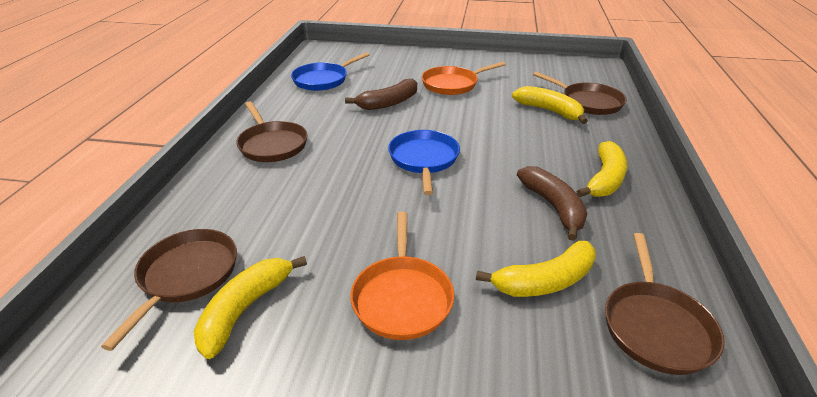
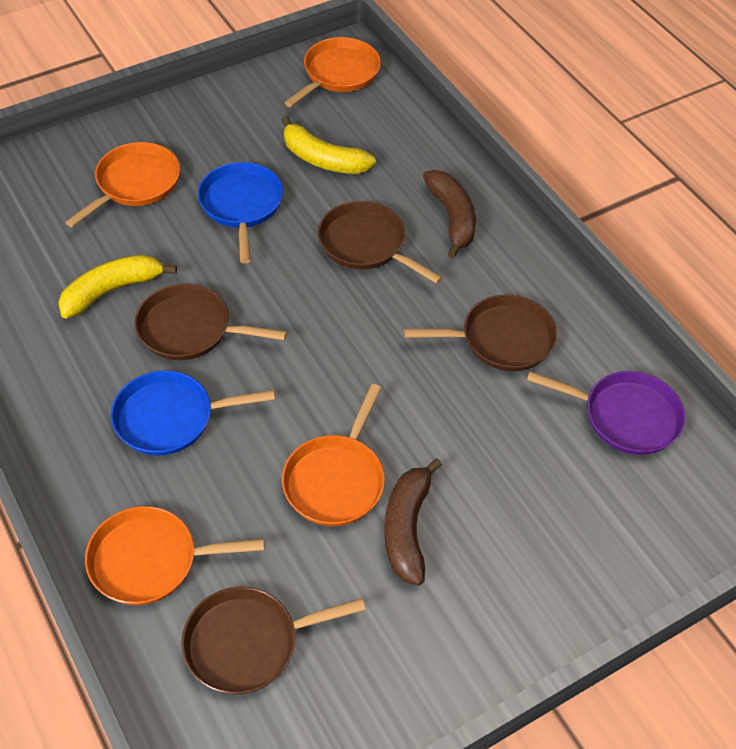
orange pan: 2 -> 4
purple pan: 0 -> 1
yellow banana: 4 -> 2

